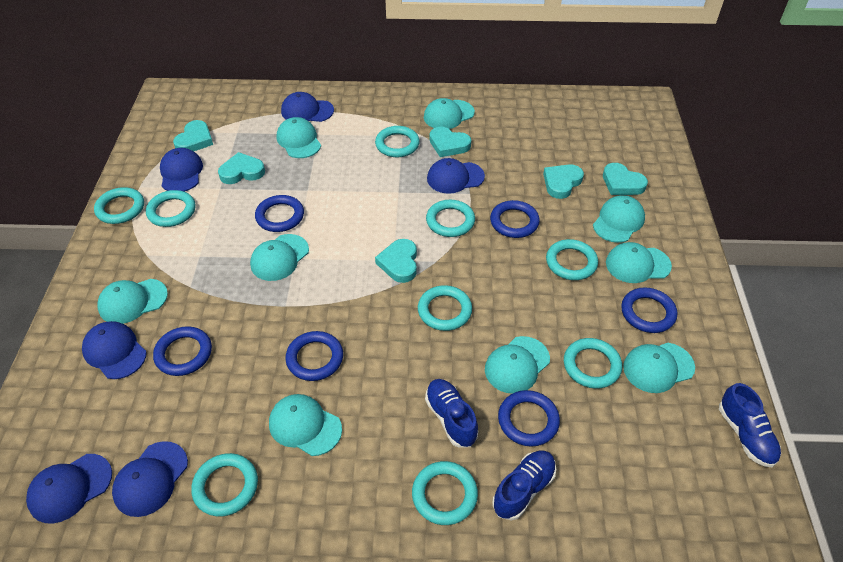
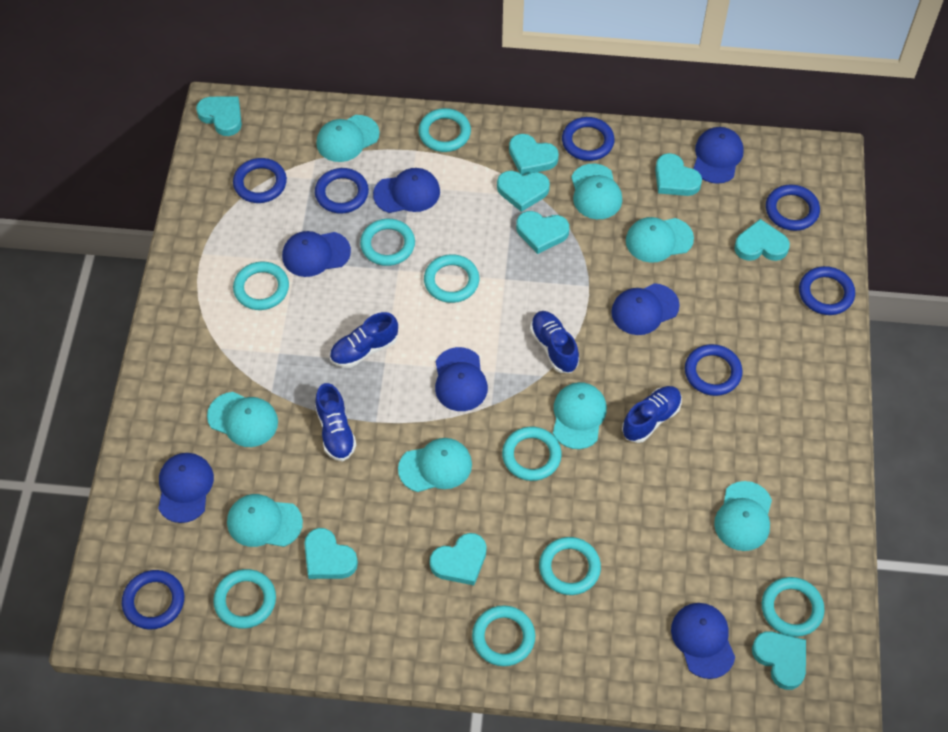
blue cap: 6 -> 7
blue ring: 6 -> 7
blue shoe: 3 -> 4
turquoise cap: 9 -> 8
turquoise heart: 6 -> 9

